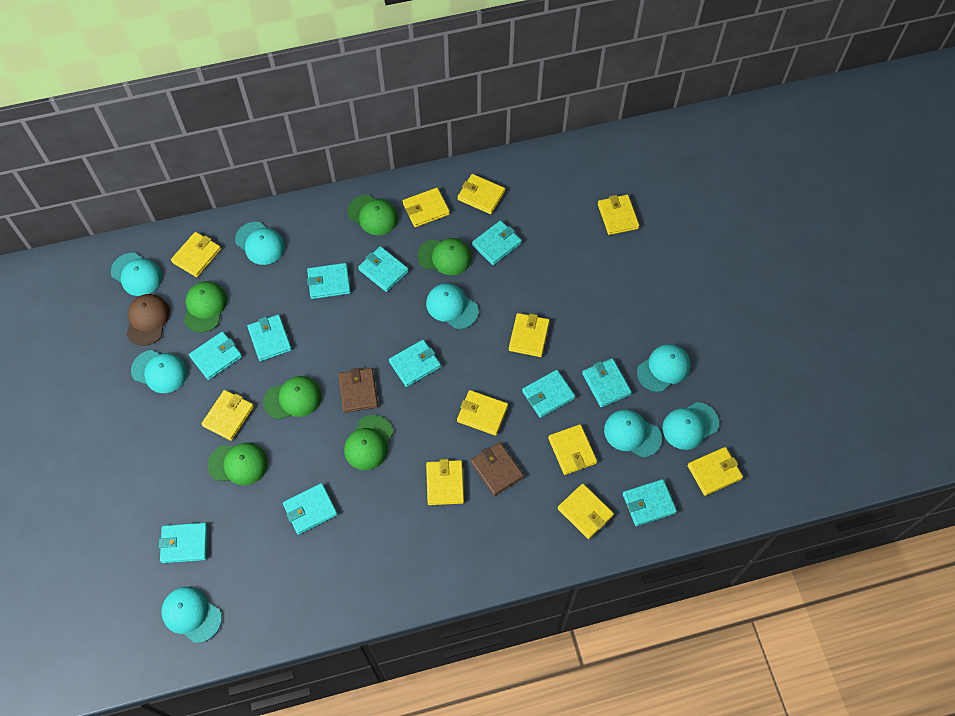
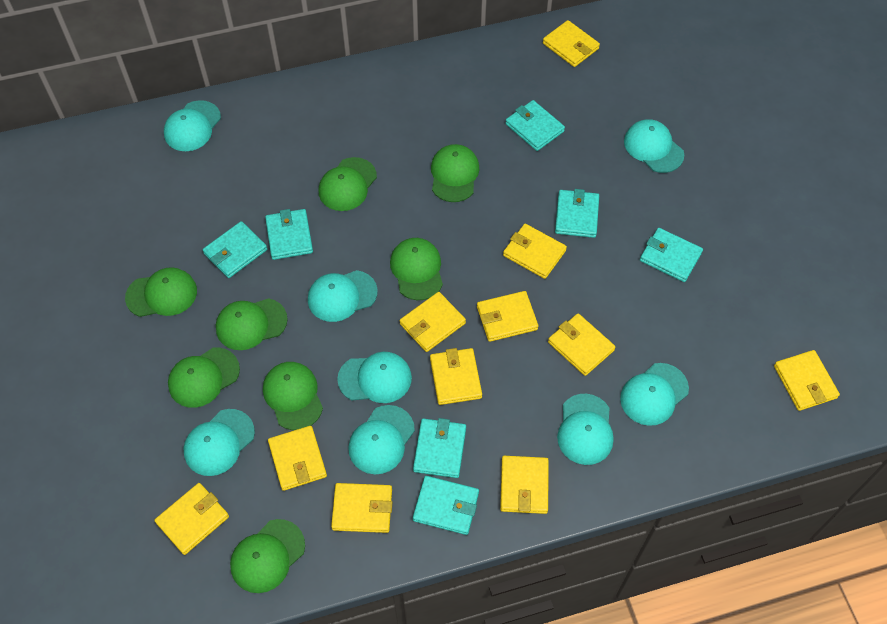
brown cap: 1 -> 0
brown wallet: 2 -> 0
green cap: 6 -> 8
turquoise wallet: 11 -> 7

